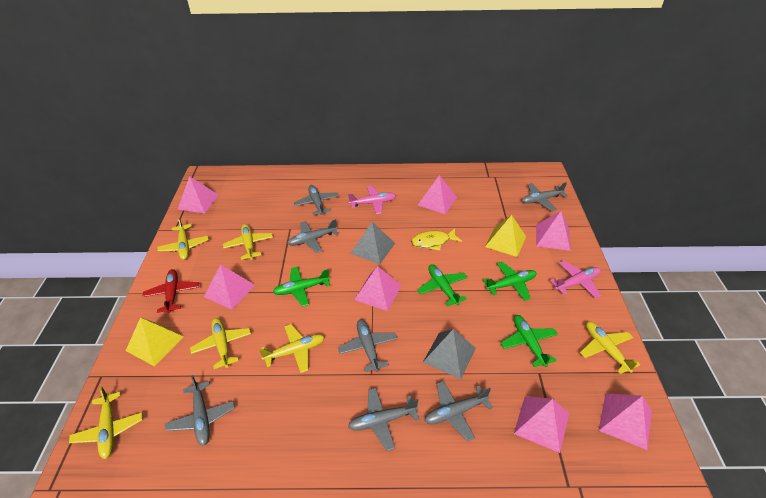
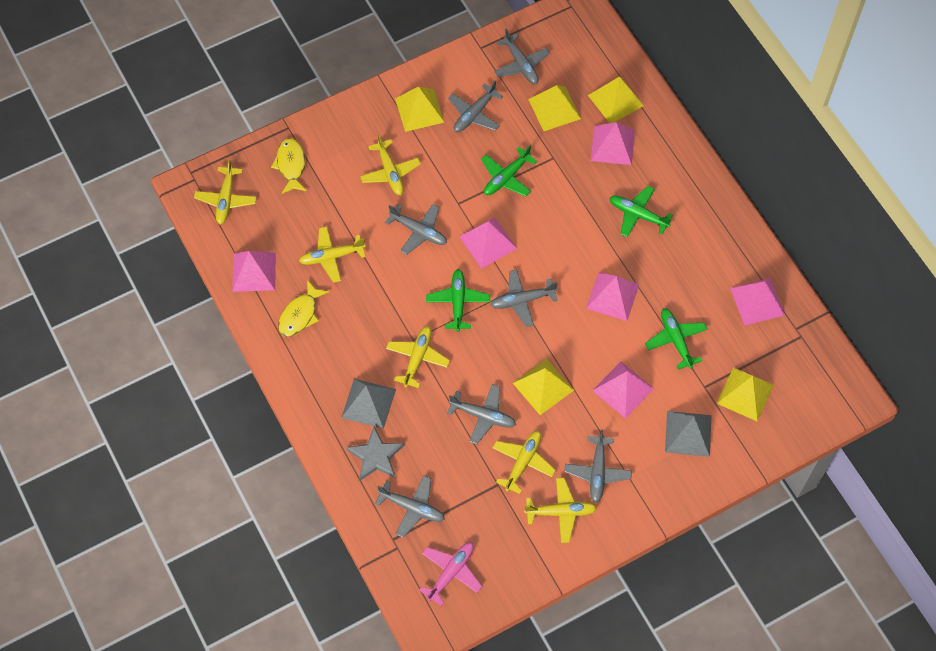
grey star: 0 -> 1
pink plane: 2 -> 1
pink pyramid: 7 -> 6
red plane: 1 -> 0
yellow fish: 1 -> 2
yellow pyramid: 2 -> 5

